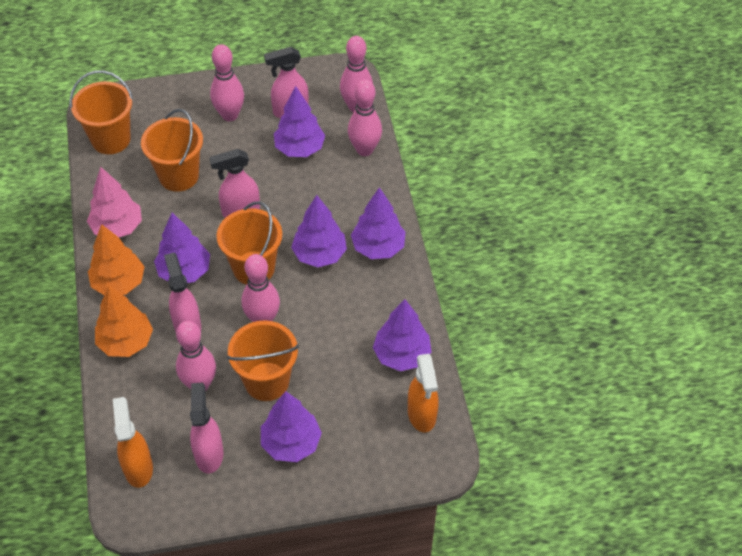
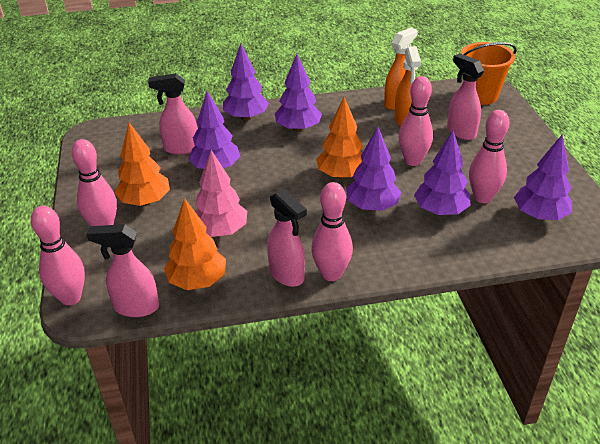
orange bucket: 4 -> 1
orange tree: 2 -> 3

